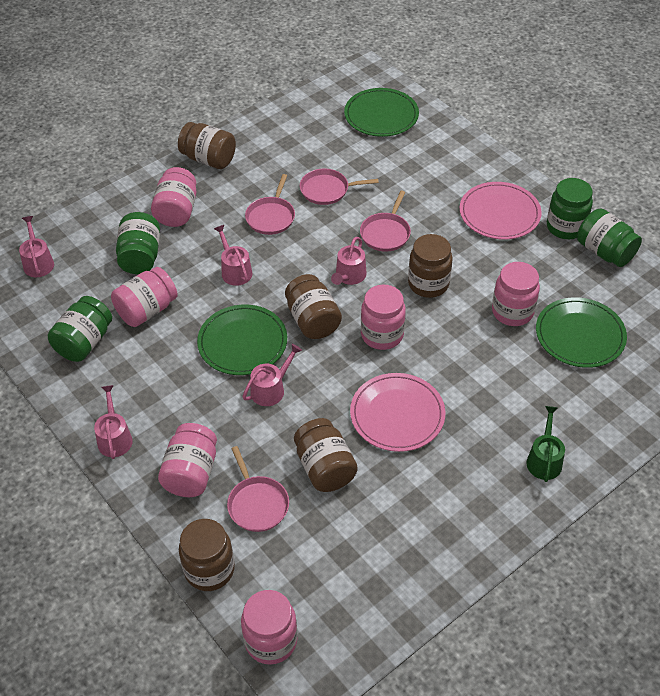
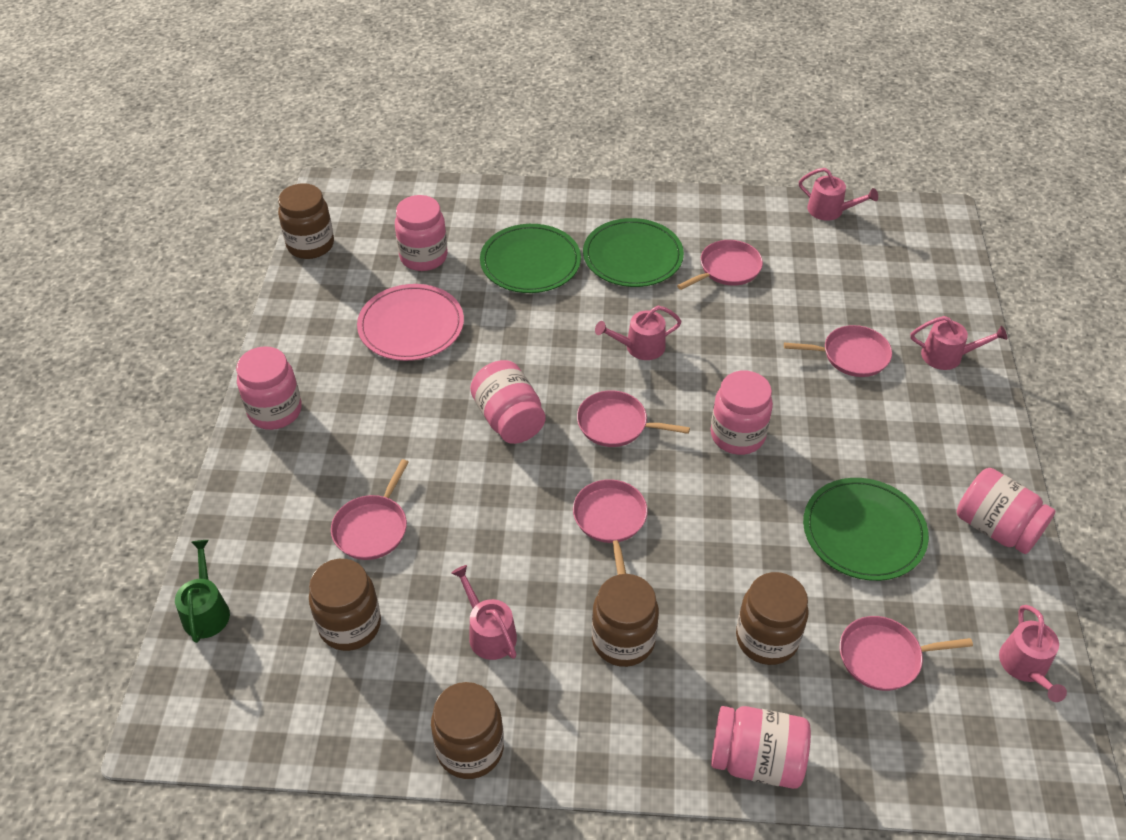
green jar: 4 -> 0
pink pan: 4 -> 6
pink plate: 2 -> 1

